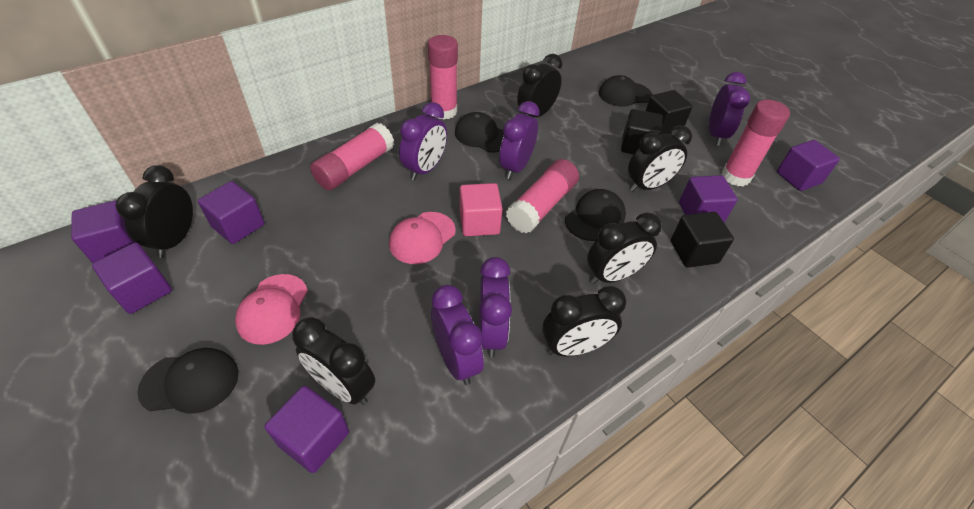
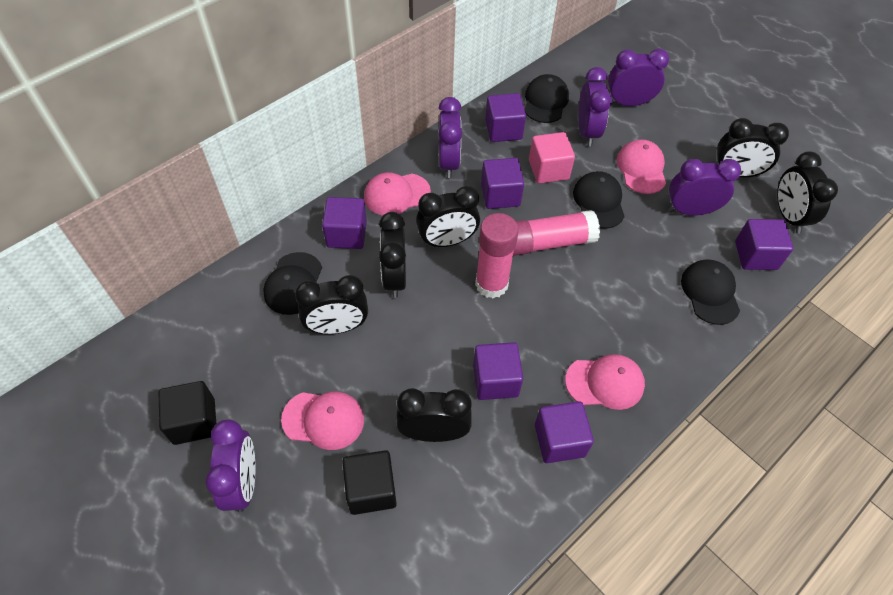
black cube: 3 -> 2
pink cap: 2 -> 4
pink glue stick: 4 -> 2

